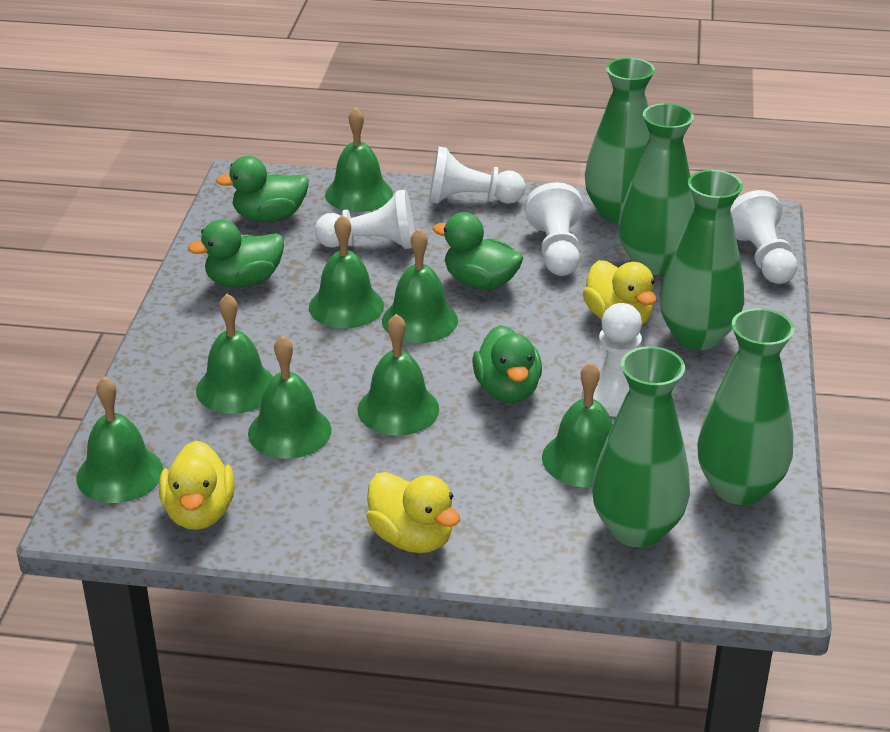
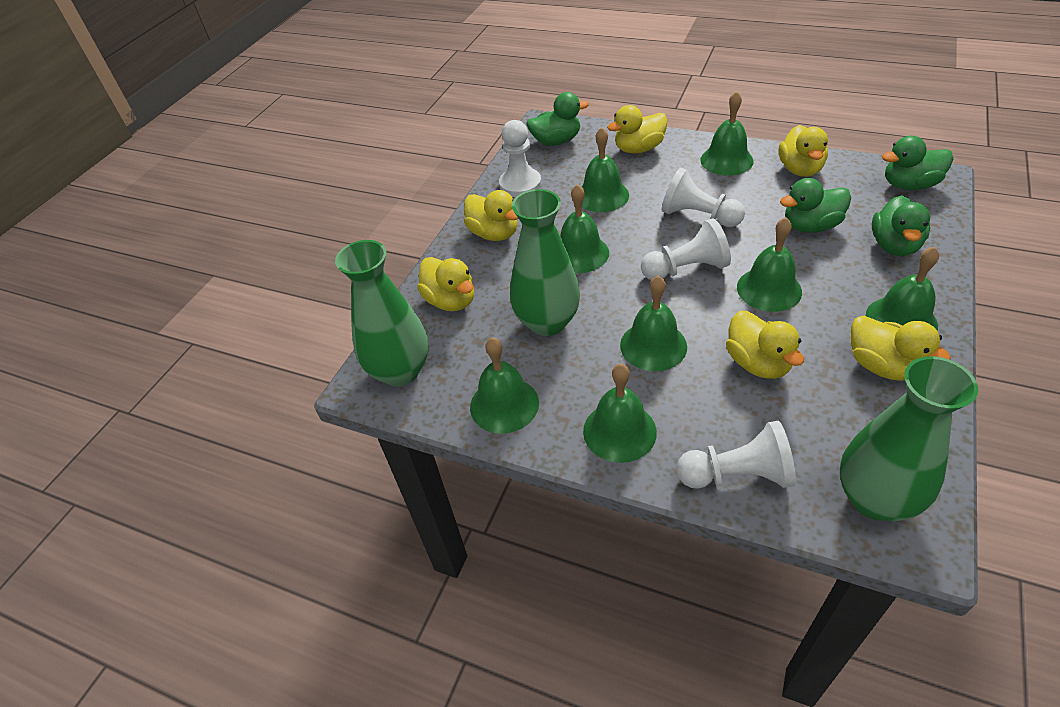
green vase: 5 -> 3
white pawn: 5 -> 4
yellow duck: 3 -> 6

